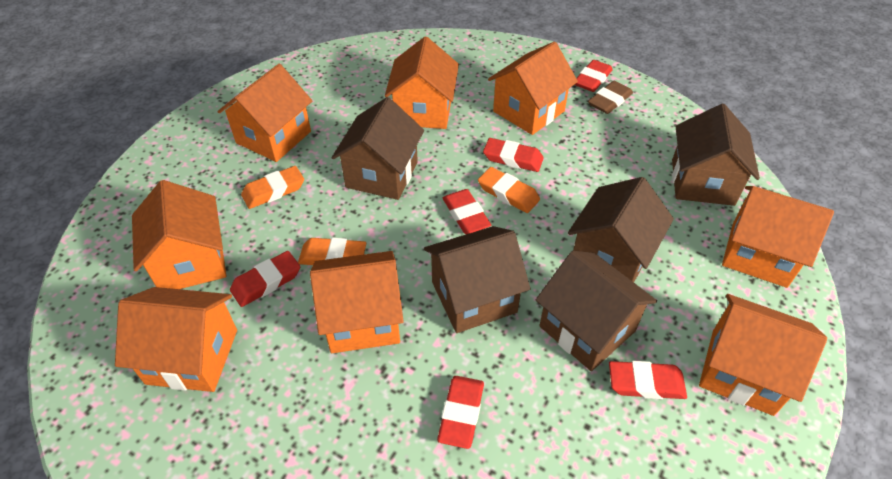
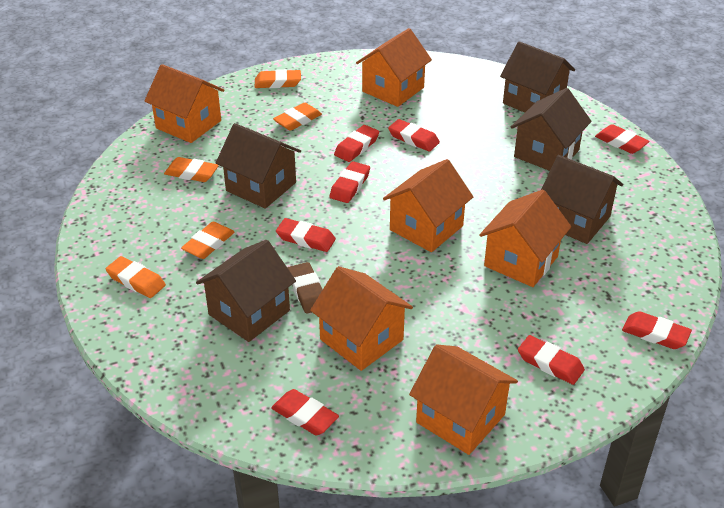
orange eraser: 3 -> 5
orange house: 8 -> 6
red eraser: 6 -> 8

